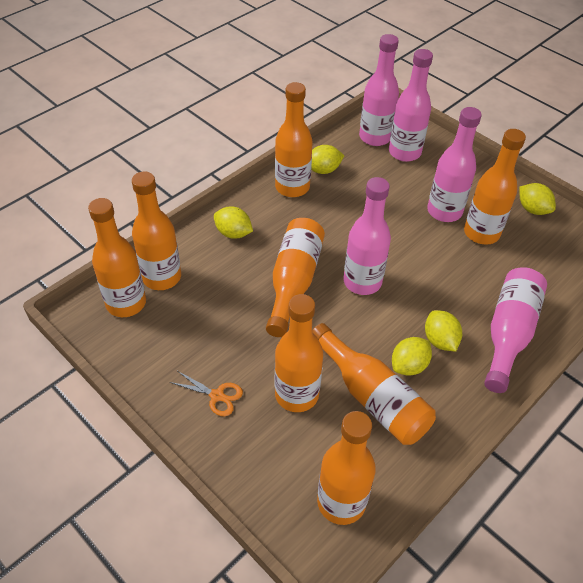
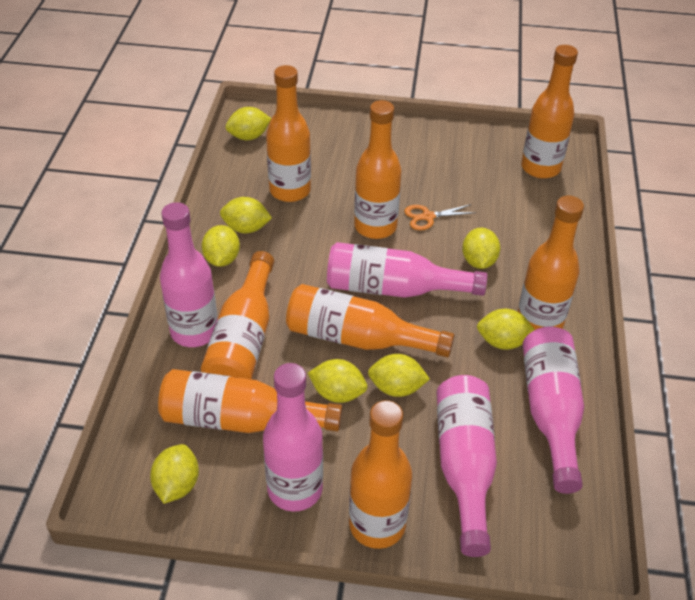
yellow lemon: 5 -> 8

